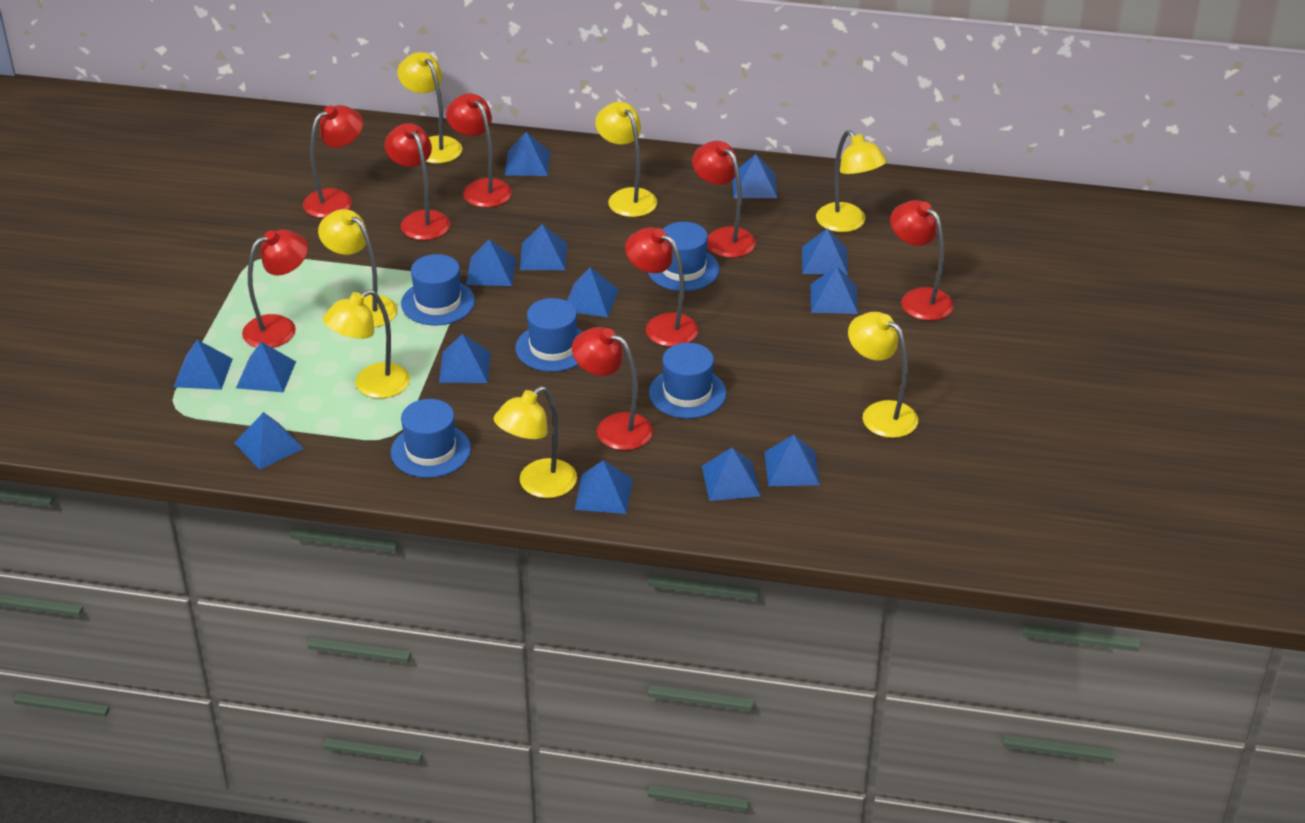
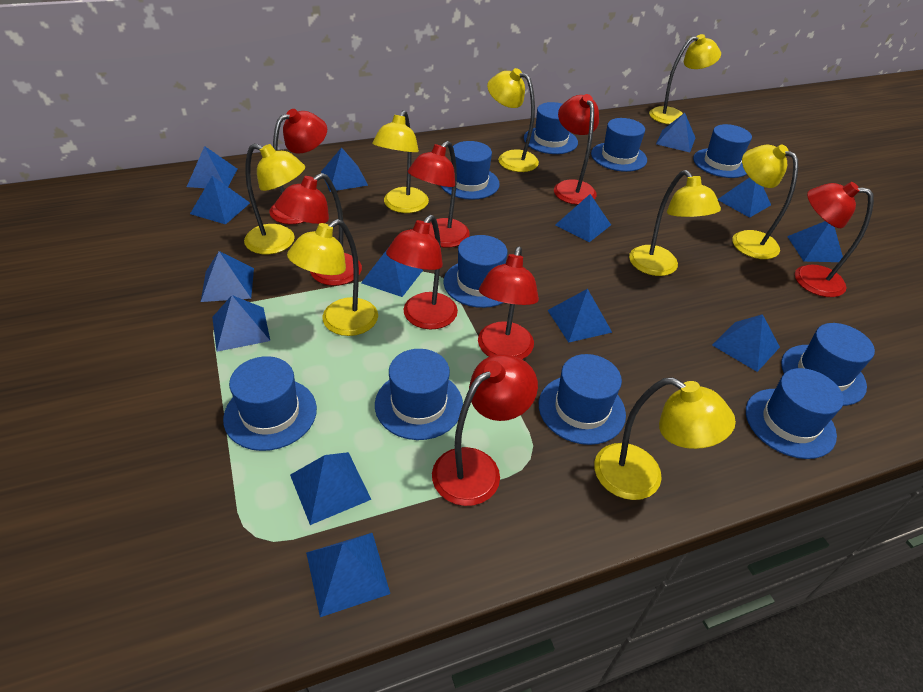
blue hat: 5 -> 10
yellow lamp: 7 -> 8

